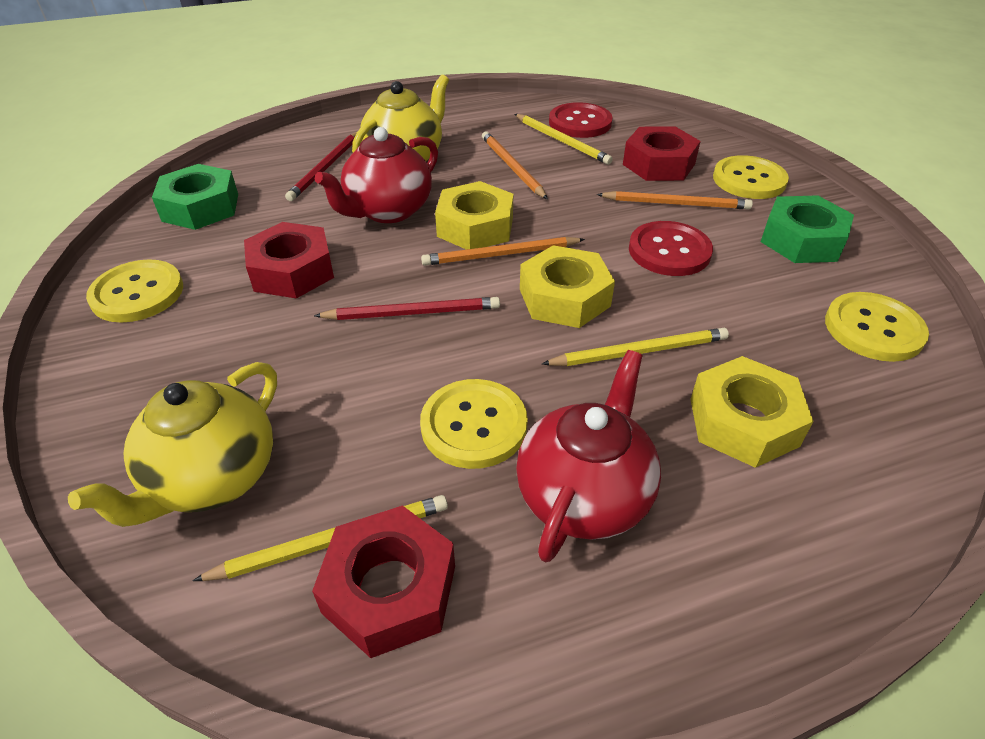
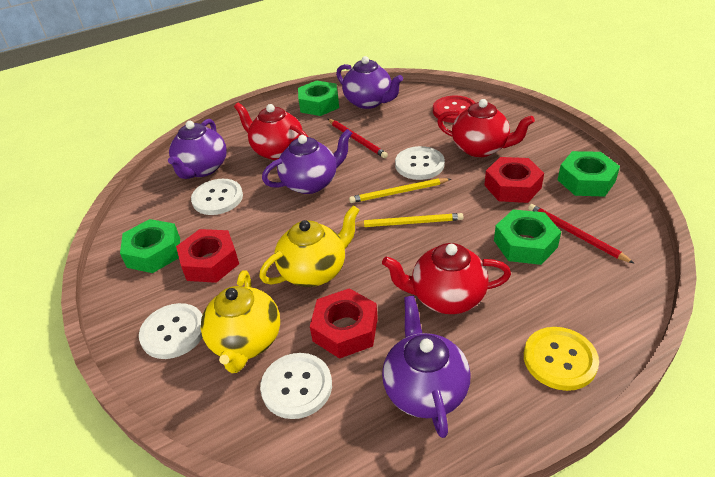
green nut: 2 -> 4
orange pencil: 3 -> 0
purple teapot: 0 -> 4
red button: 2 -> 1
red teapot: 2 -> 3
white button: 0 -> 4
yellow button: 4 -> 1
yellow nut: 3 -> 0
yellow pencil: 3 -> 2

